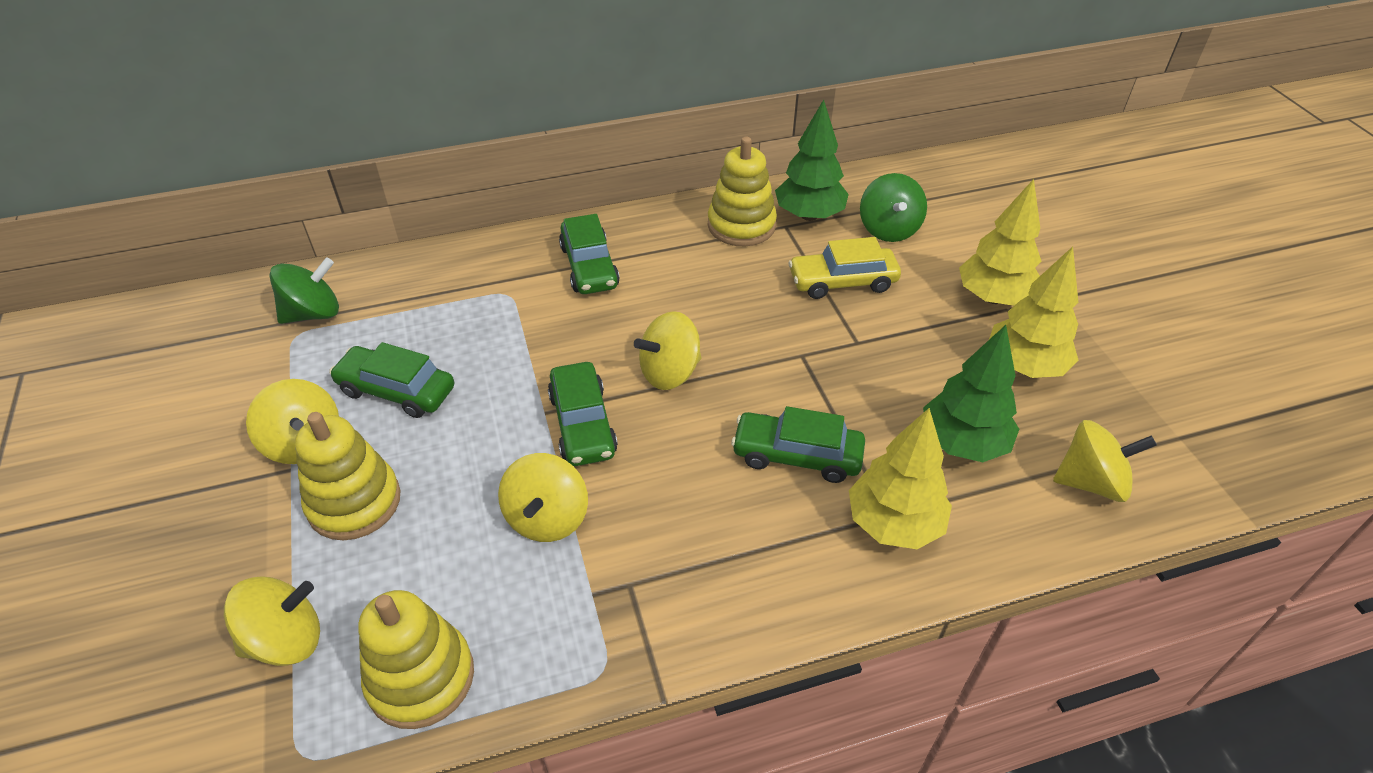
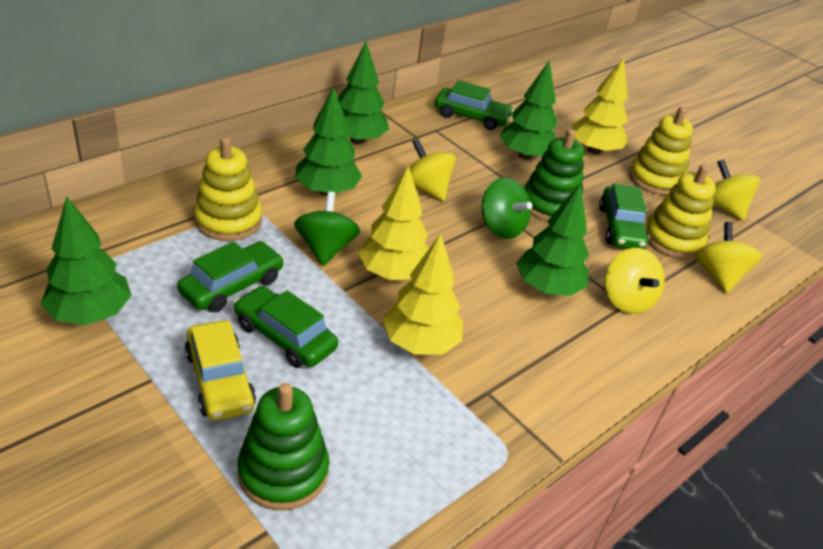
green stacking toy: 0 -> 2
green tree: 2 -> 5
yellow spinning top: 5 -> 4

